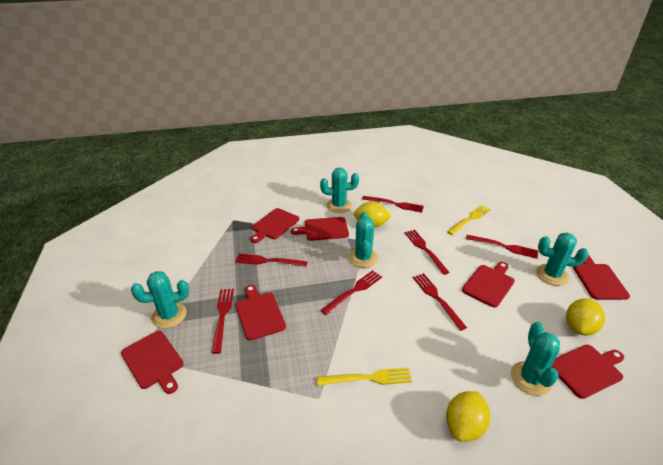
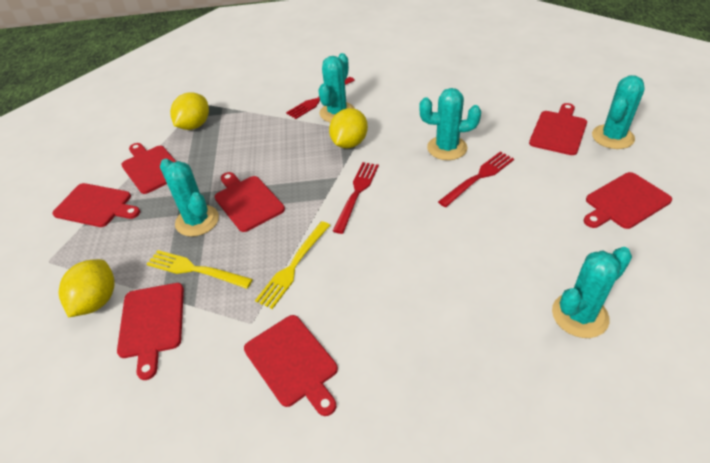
red fork: 7 -> 3

